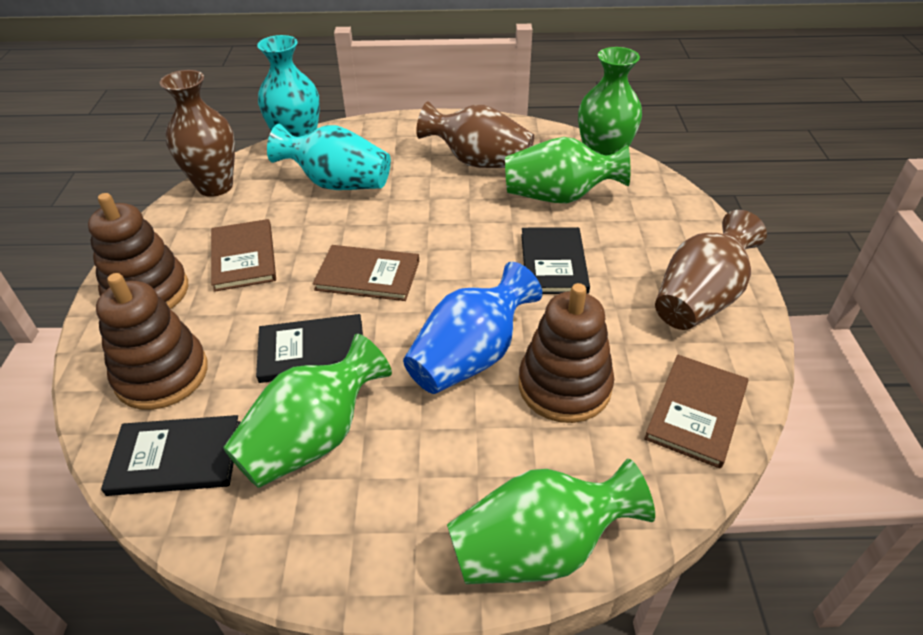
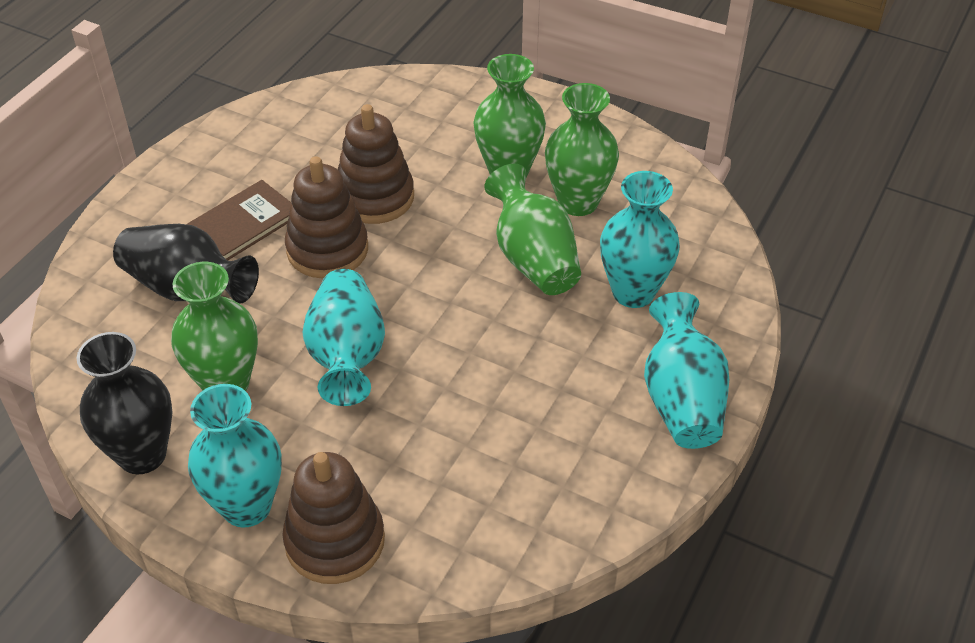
black book: 3 -> 0
black vase: 0 -> 2
blue vase: 1 -> 0
brown book: 3 -> 1
brown vase: 3 -> 0
turquoise vase: 2 -> 4

